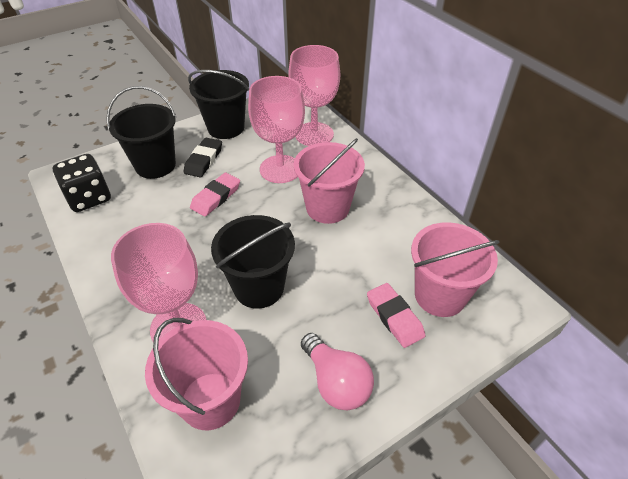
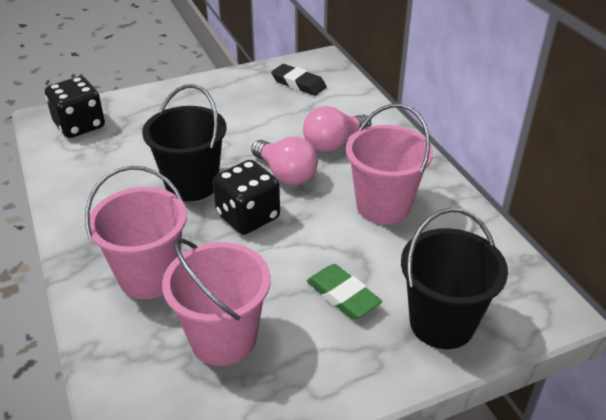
black bucket: 3 -> 2
black dice: 1 -> 2
green eraser: 0 -> 1
pink eraser: 2 -> 0
pink goblet: 3 -> 0
pink light bulb: 1 -> 2

